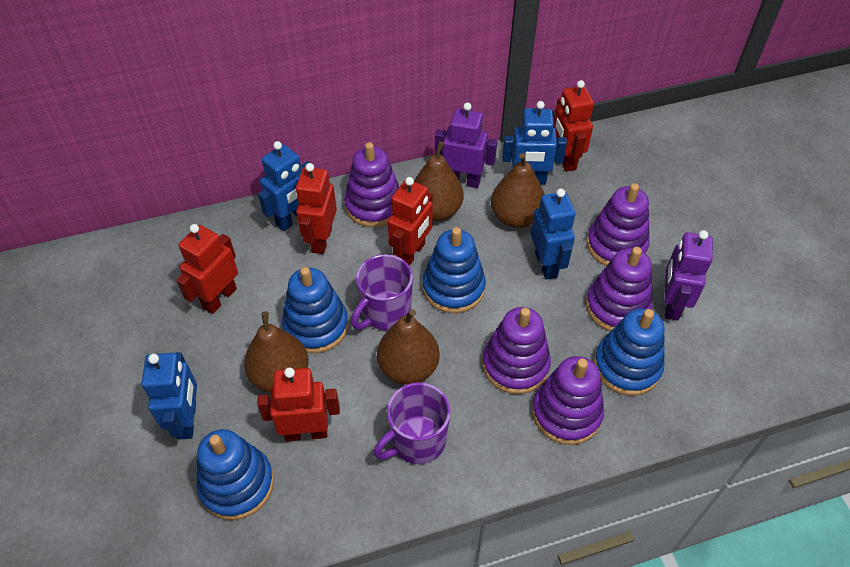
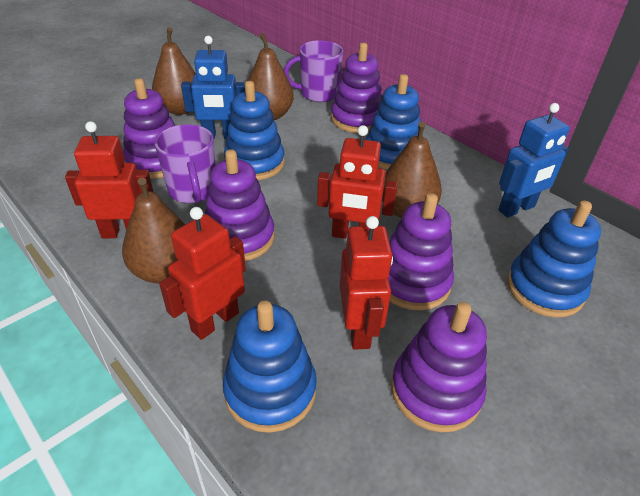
blue robot: 4 -> 2
purple robot: 2 -> 0
red robot: 5 -> 4

